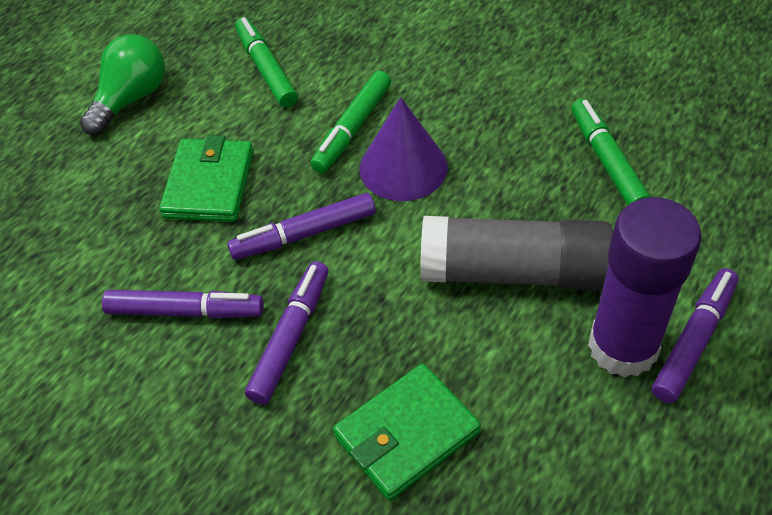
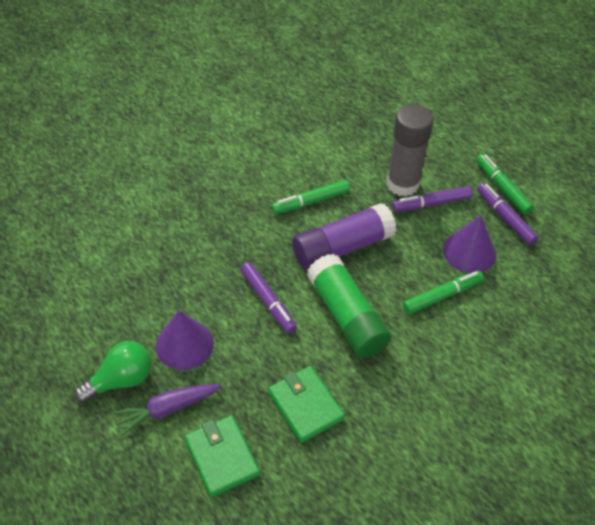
green glue stick: 0 -> 1
purple carrot: 0 -> 1
purple cone: 1 -> 2
purple marker: 4 -> 3

